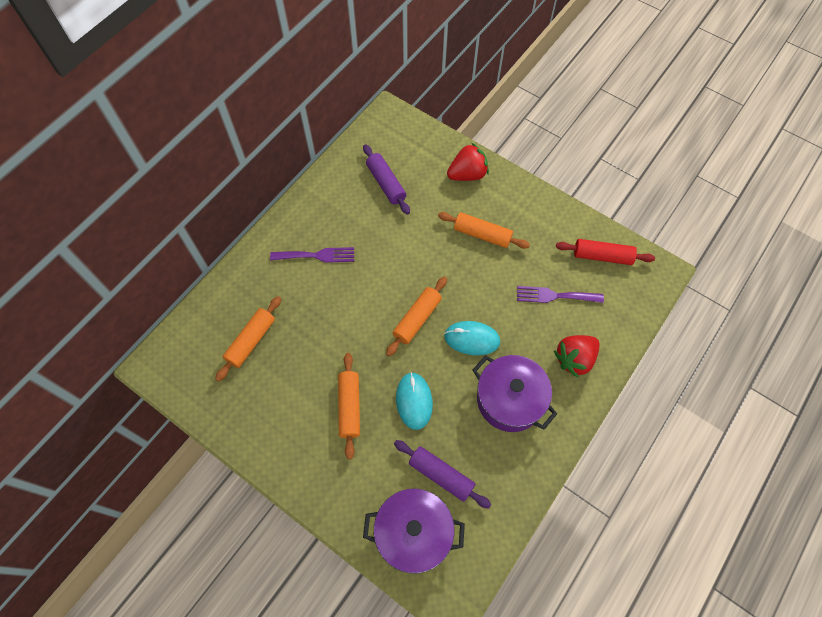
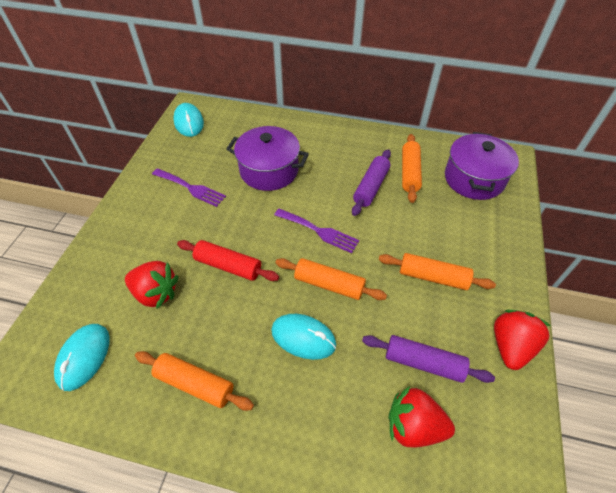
red strawberry: 2 -> 3
turquoise mouse: 2 -> 3

